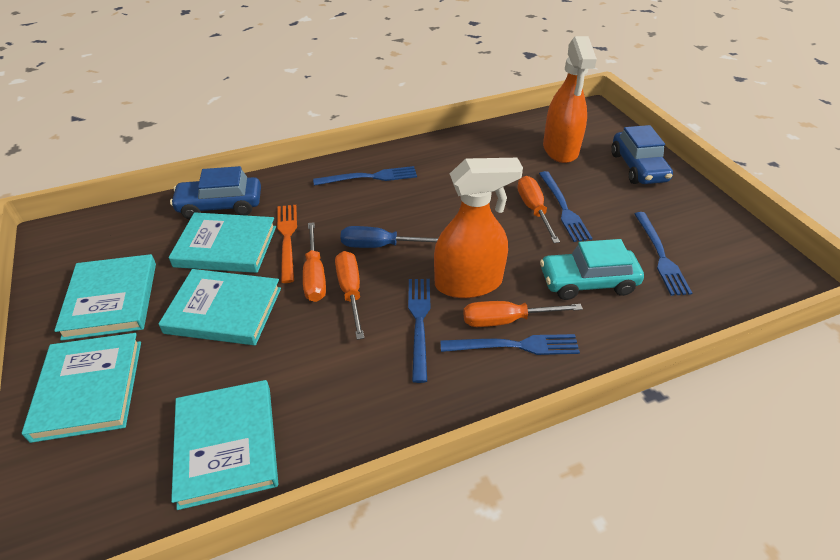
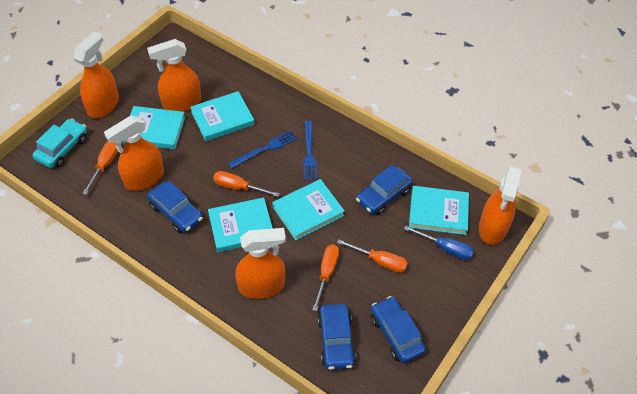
blue car: 2 -> 4
blue fork: 5 -> 2
orange fork: 1 -> 0
orange spray bottle: 2 -> 5

